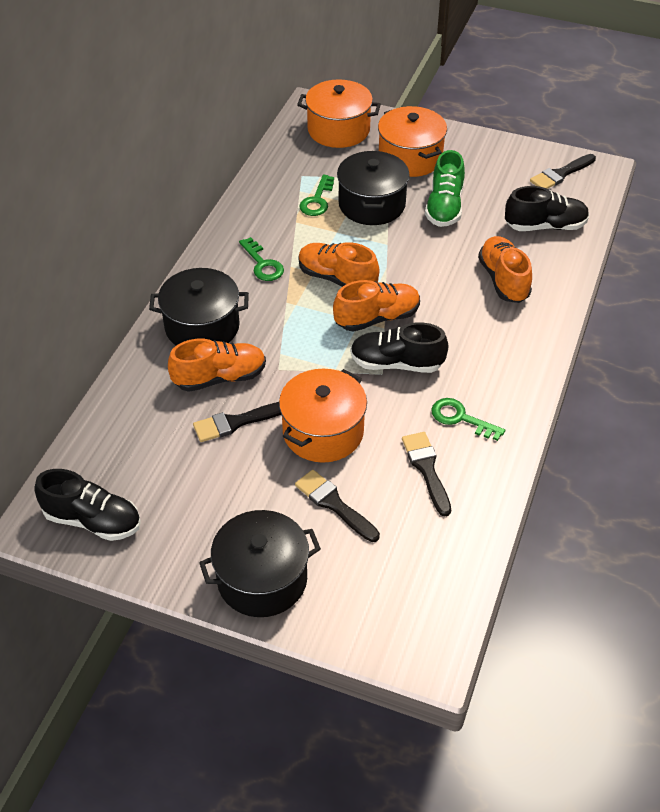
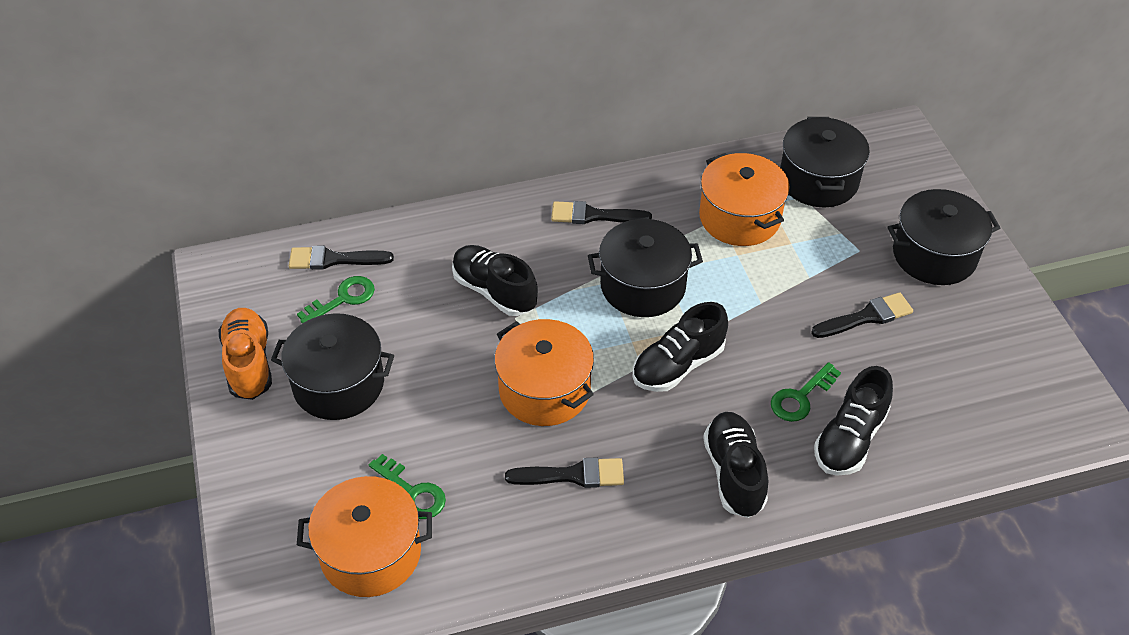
black pot: 3 -> 4
black shoe: 3 -> 4
green shoe: 1 -> 0
orange shoe: 4 -> 1

